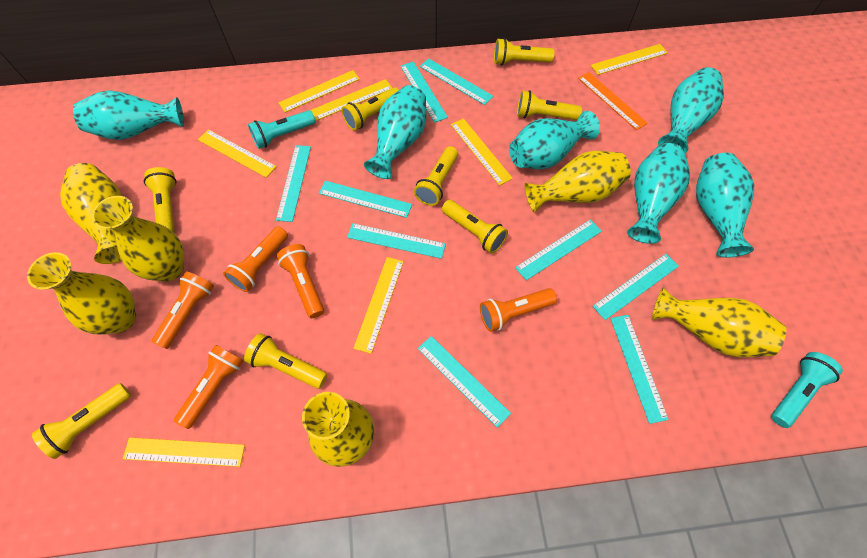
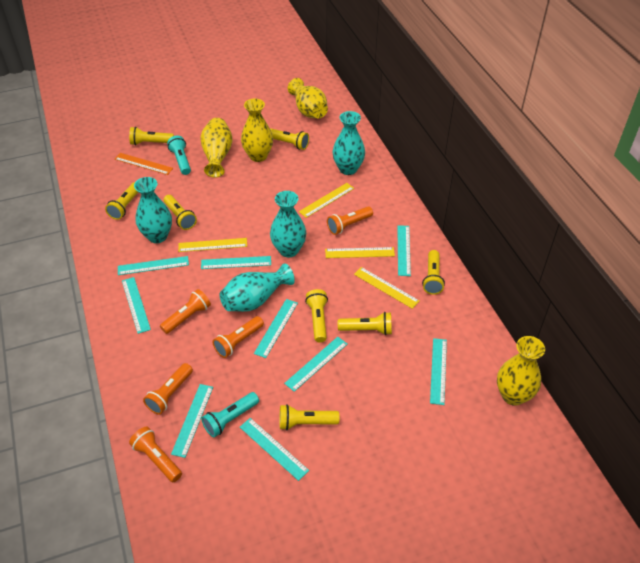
turquoise vase: 6 -> 4
yellow ruler: 7 -> 4
yellow vase: 6 -> 4

